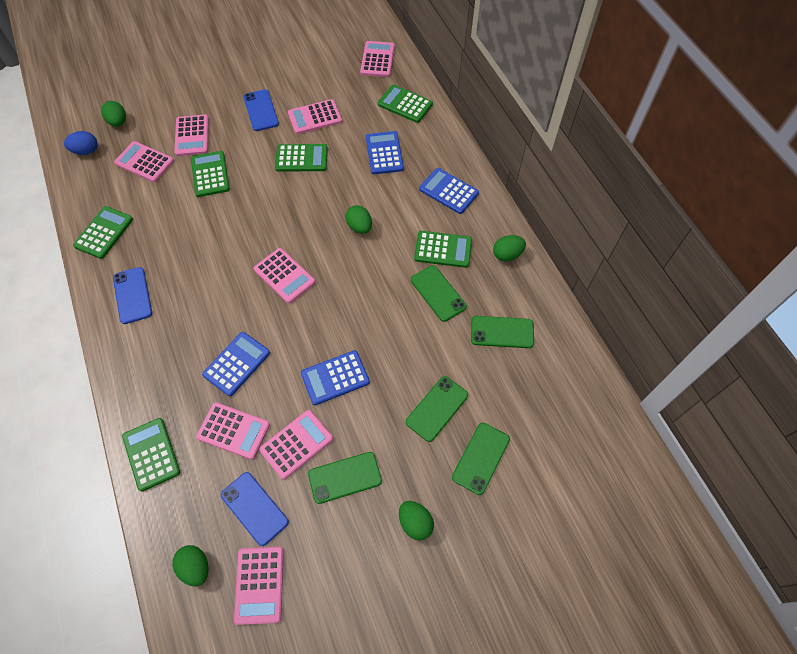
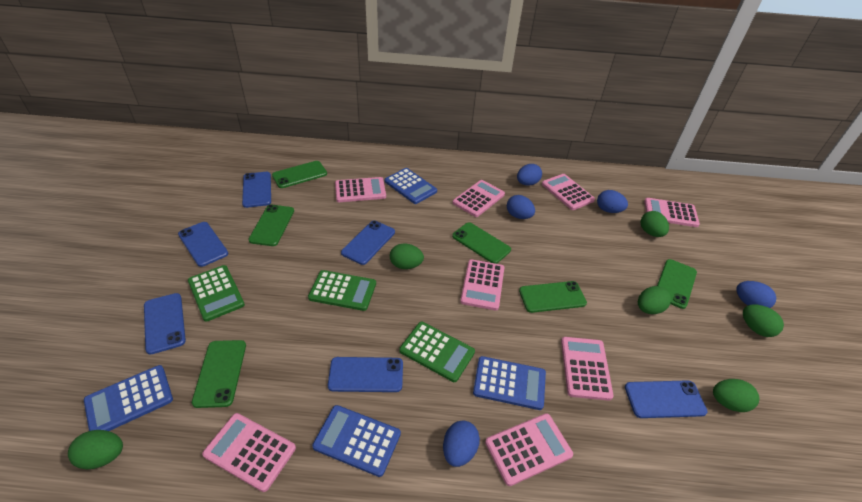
blue egg: 1 -> 5
blue phone: 3 -> 6
green calculator: 6 -> 3
green egg: 5 -> 6
green phone: 5 -> 6

